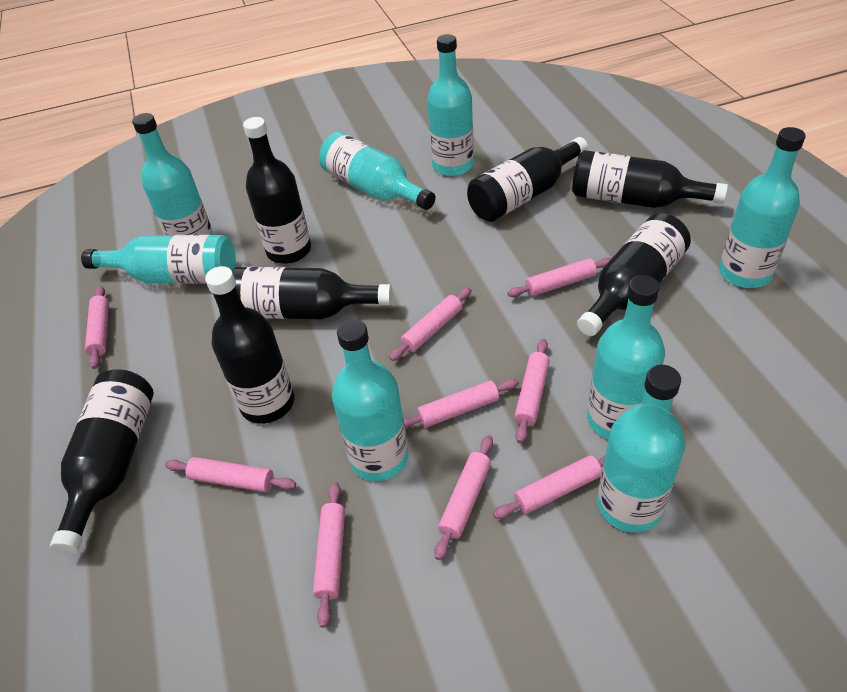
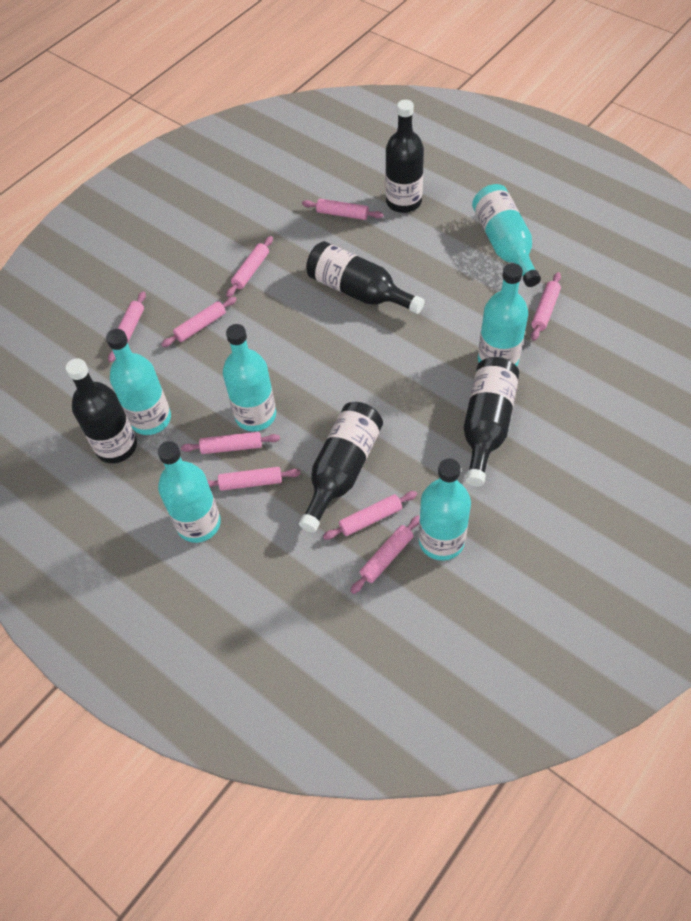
black bottle: 7 -> 5
turquoise bottle: 8 -> 6

